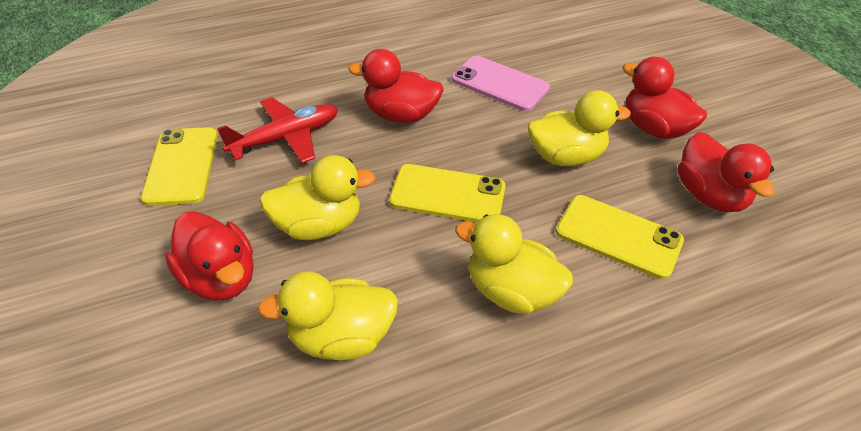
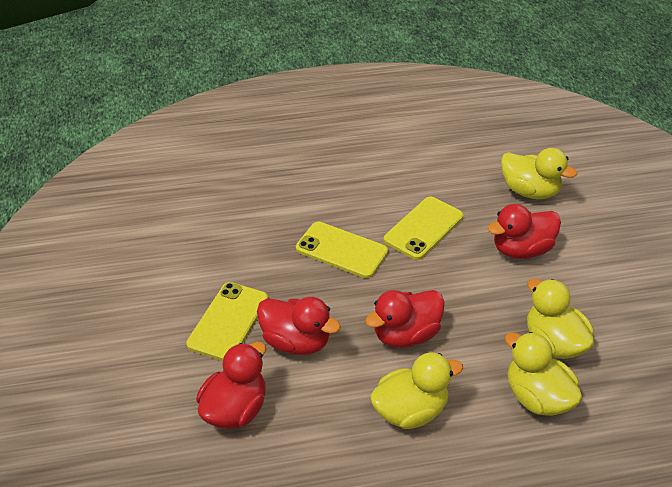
pink phone: 1 -> 0
red plane: 1 -> 0

